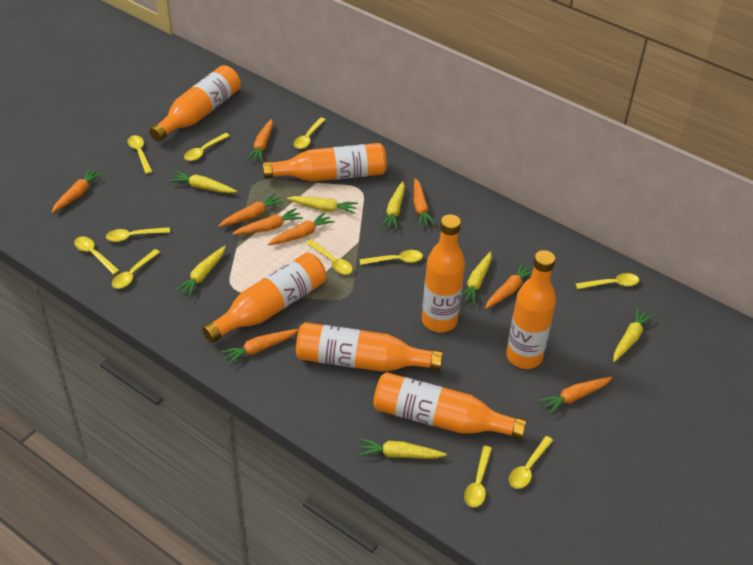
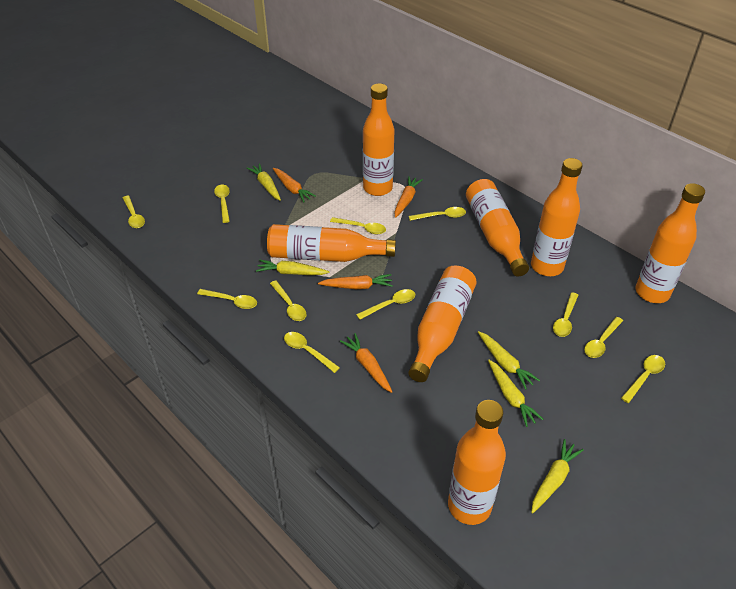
orange carrot: 9 -> 4
yellow carrot: 7 -> 5

